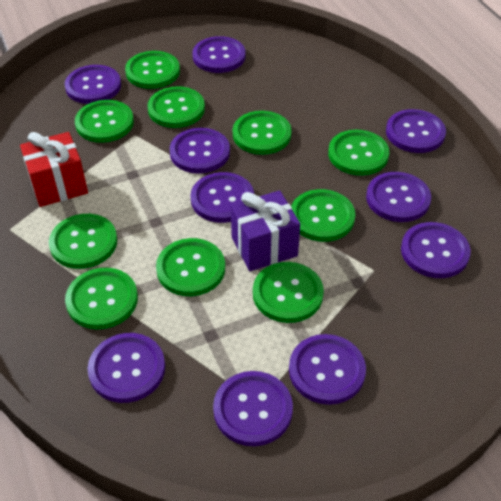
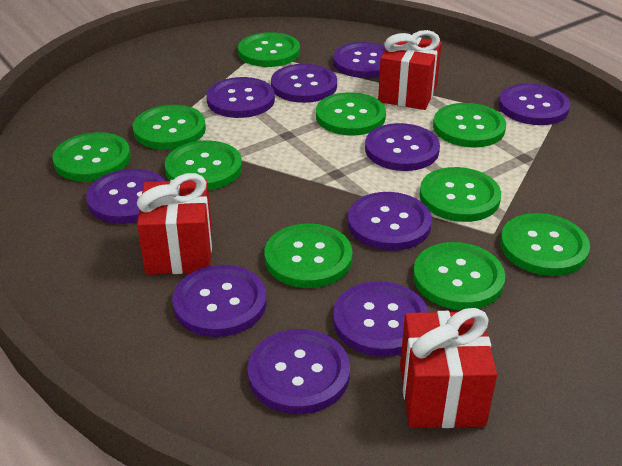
purple gift: 1 -> 0
red gift: 1 -> 3

